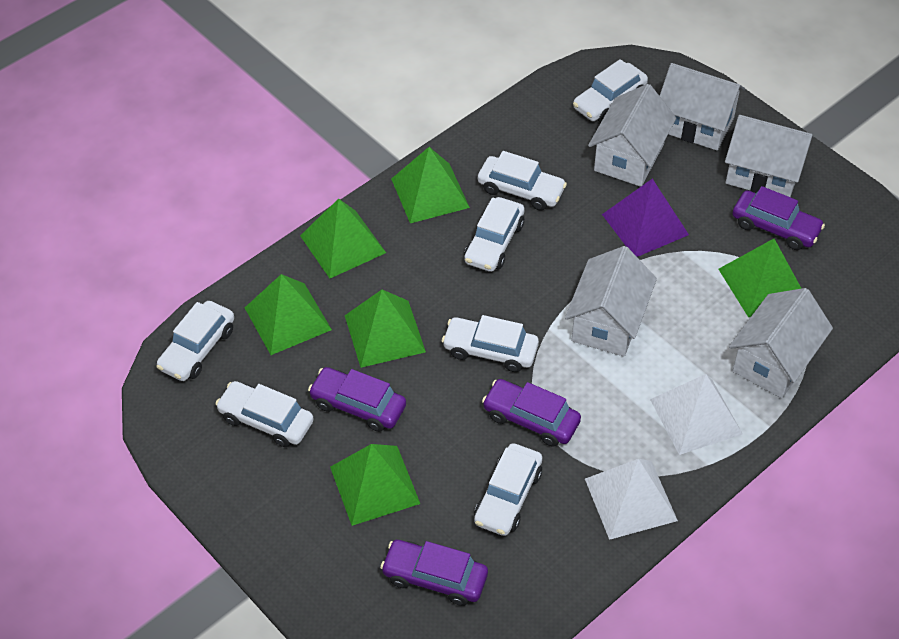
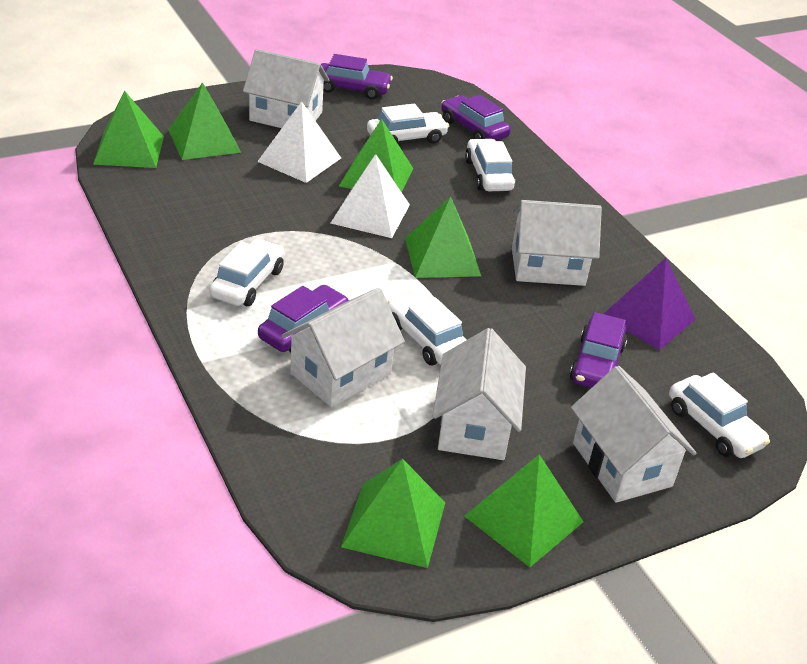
white car: 7 -> 5

